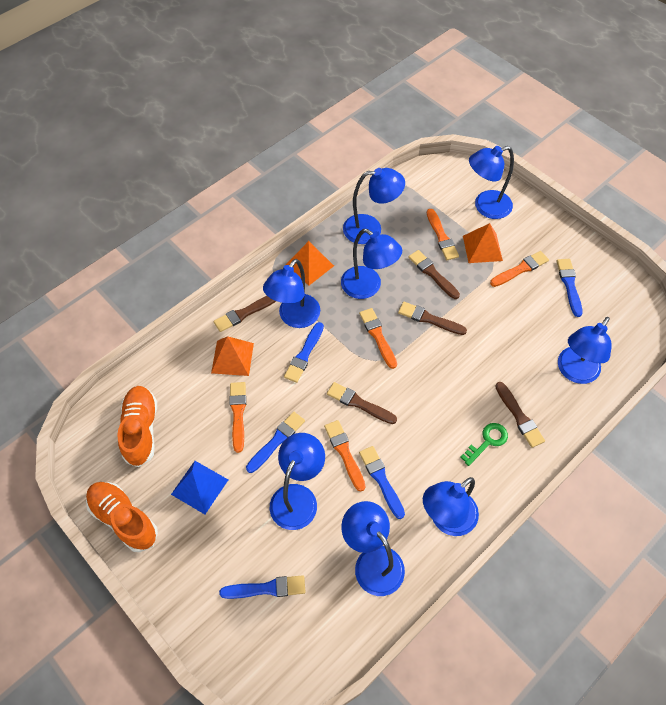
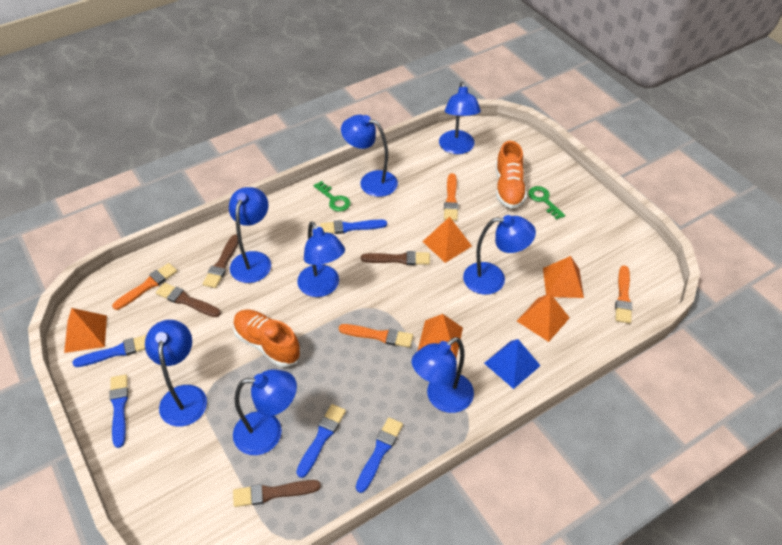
brown brush: 5 -> 4
green key: 1 -> 2
orange brush: 5 -> 4
orange pyramid: 3 -> 5

